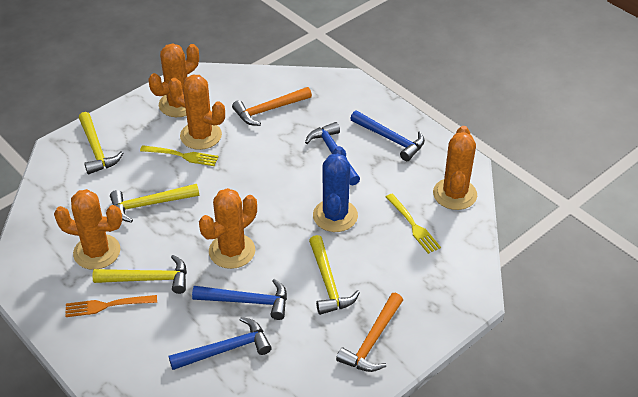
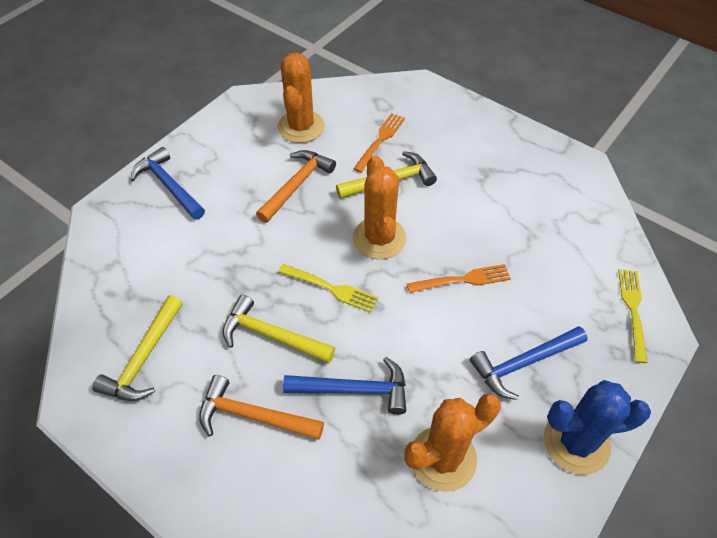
blue hammer: 4 -> 3
orange cactus: 5 -> 3
orange fork: 1 -> 2
yellow hammer: 4 -> 3

